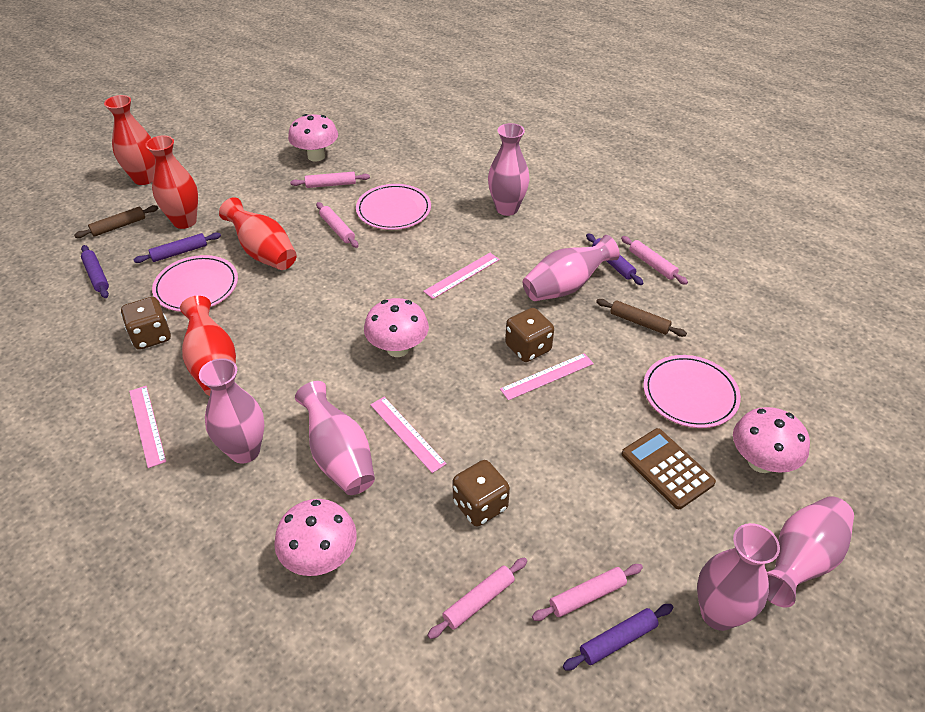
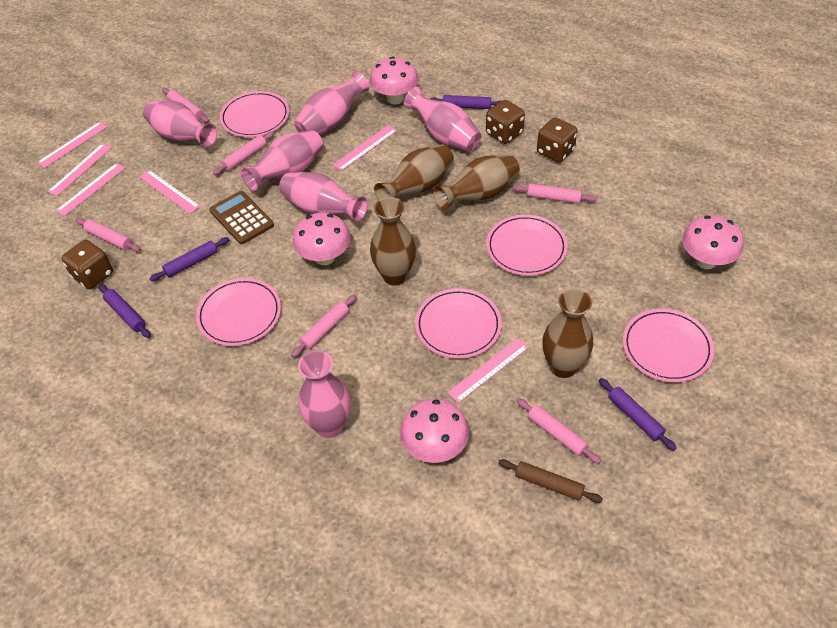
brown rolling pin: 2 -> 1
brown vase: 0 -> 4
pink plate: 3 -> 5
pink rolling pin: 5 -> 6
pink ruler: 4 -> 6
red vase: 4 -> 0

